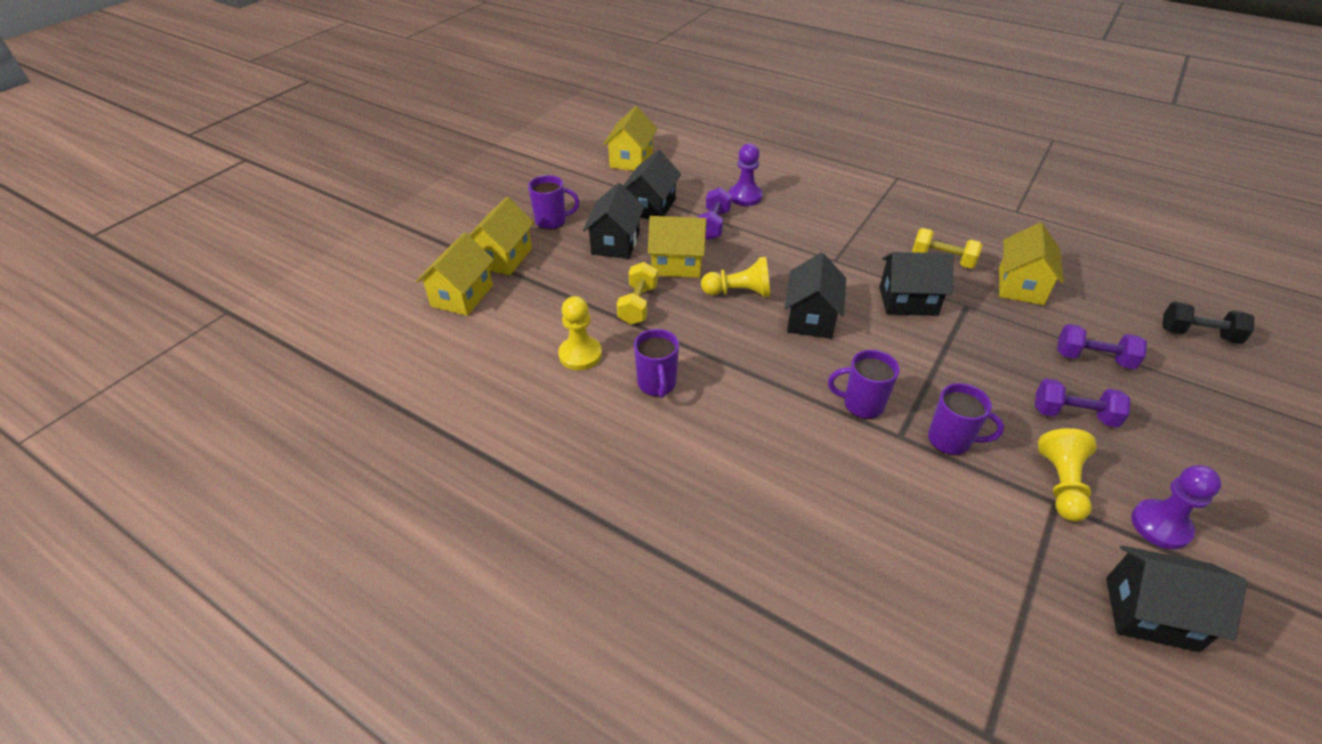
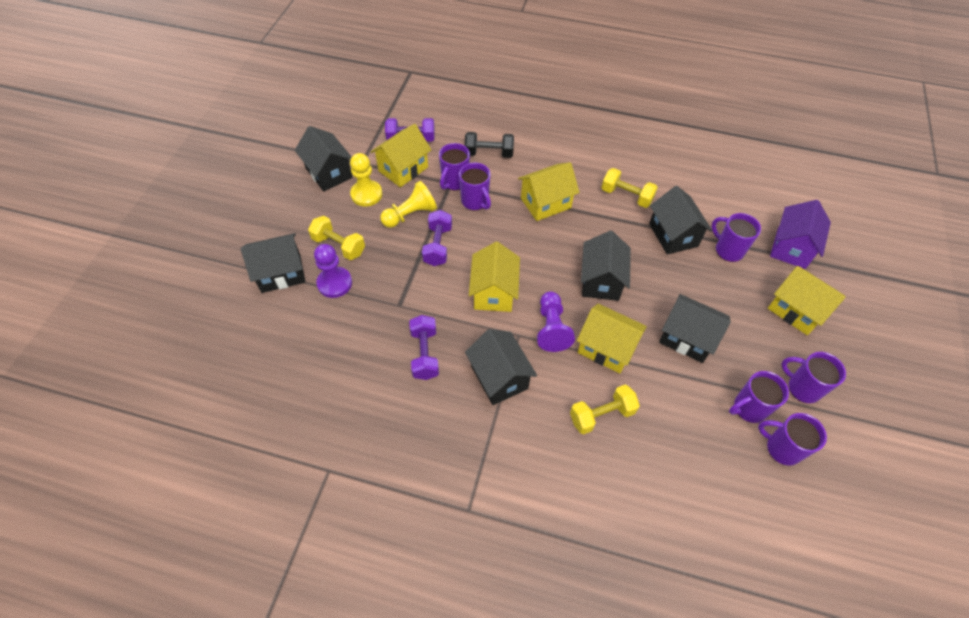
black house: 5 -> 6
purple house: 0 -> 1
purple mug: 4 -> 6
yellow dumbbell: 2 -> 3
yellow pawn: 3 -> 2

